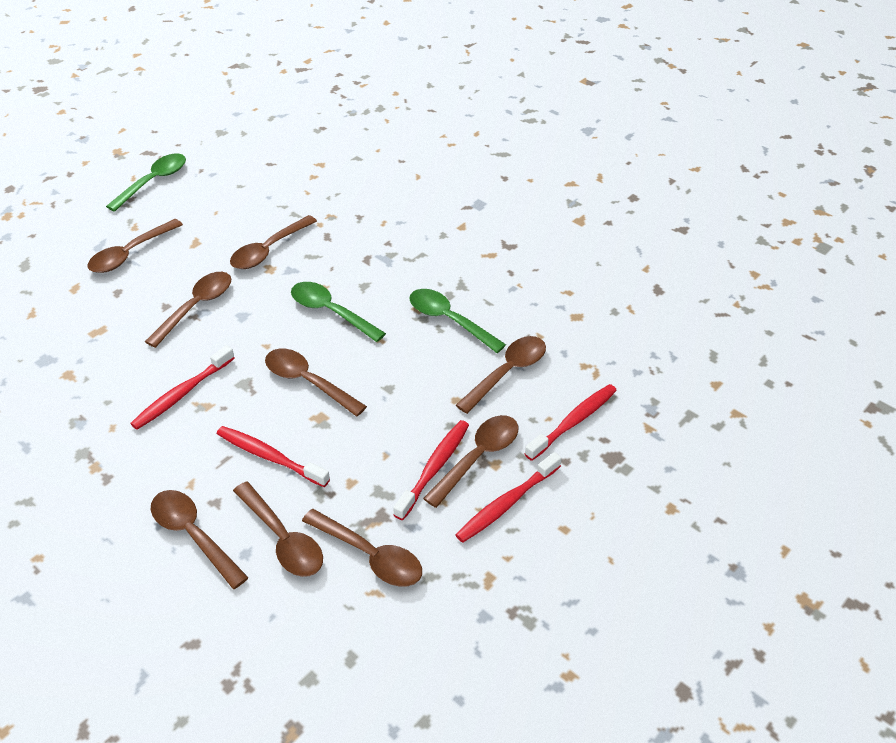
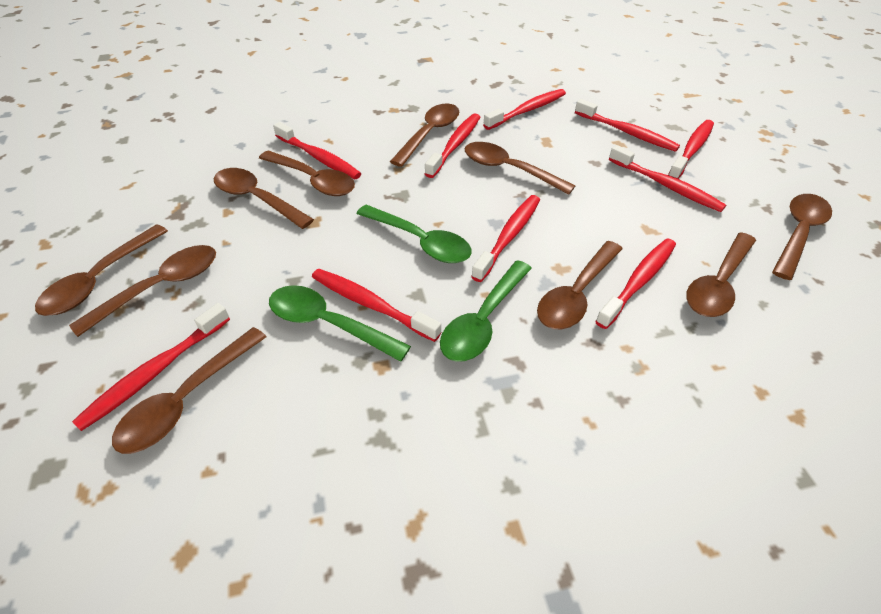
brown spoon: 9 -> 10
red toothbrush: 5 -> 10

